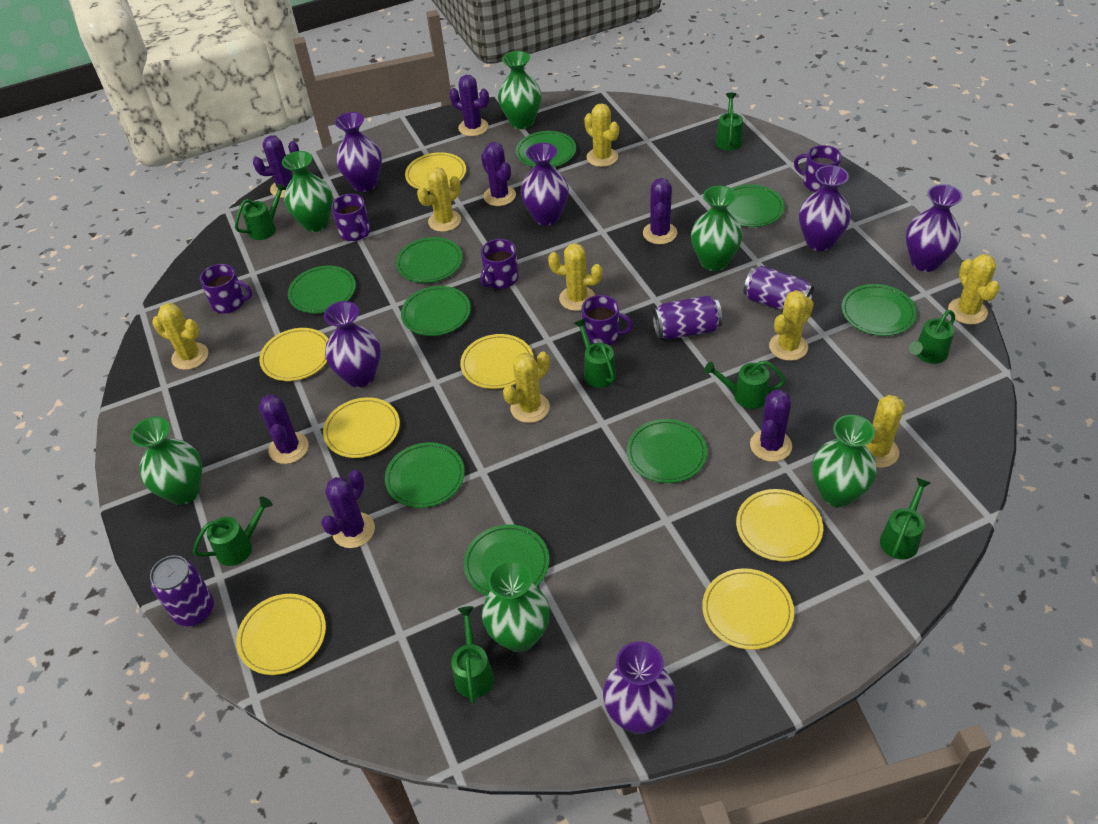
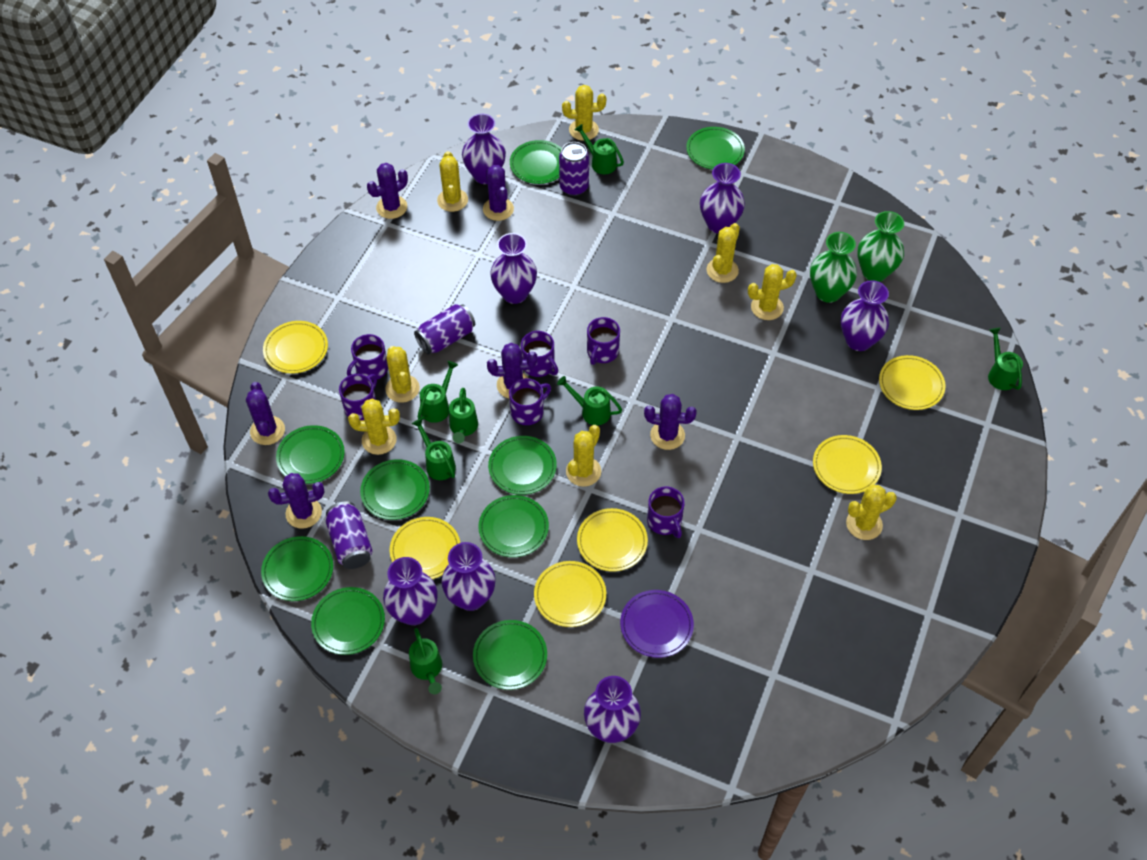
green vase: 6 -> 2
green watering can: 8 -> 7
purple cactus: 7 -> 6
purple mug: 5 -> 6
purple plate: 0 -> 1
purple vase: 6 -> 7
yellow plate: 7 -> 6

